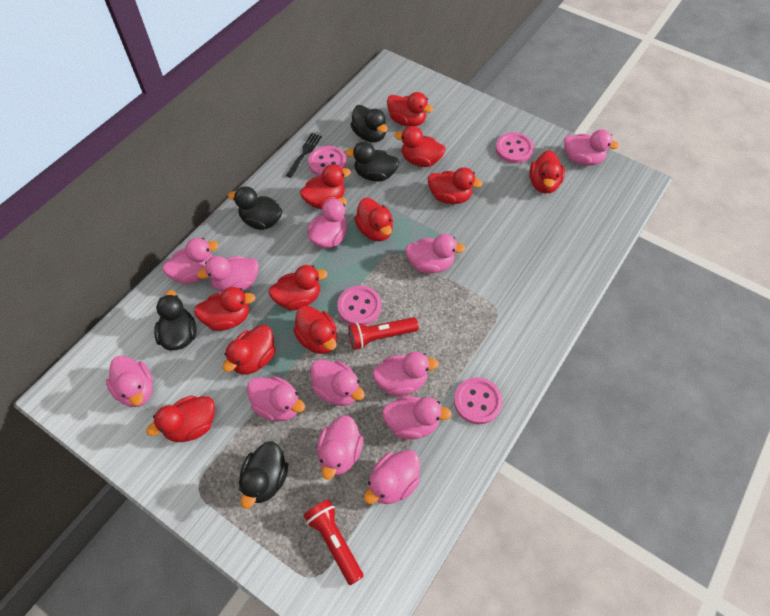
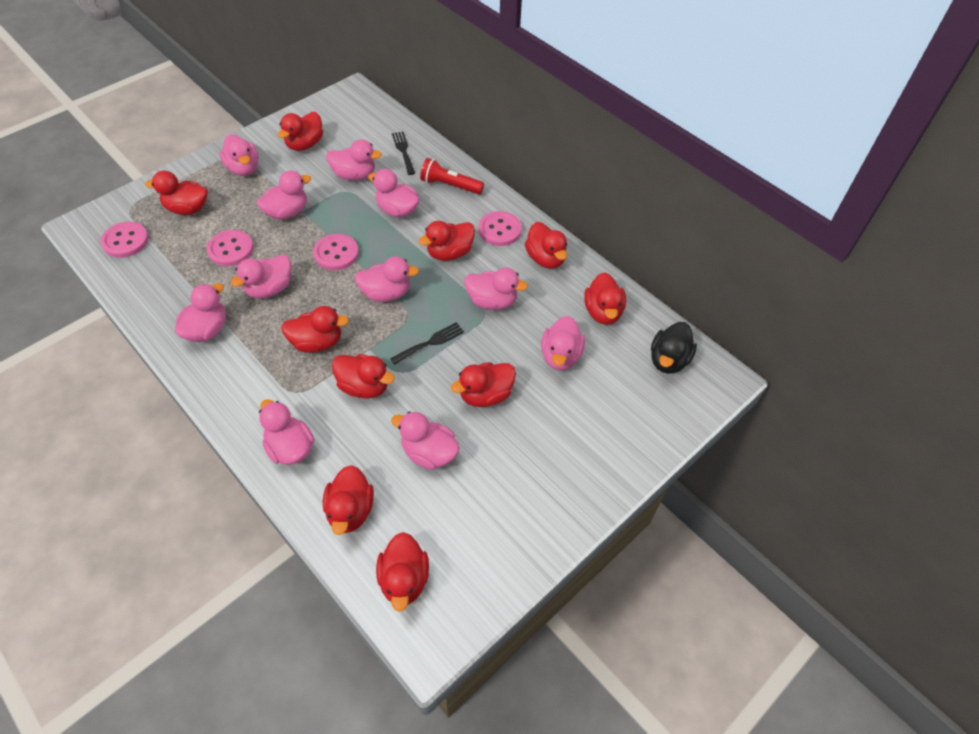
black duck: 5 -> 1
black fork: 1 -> 2
pink duck: 12 -> 11
red duck: 11 -> 10
red flashlight: 2 -> 1

